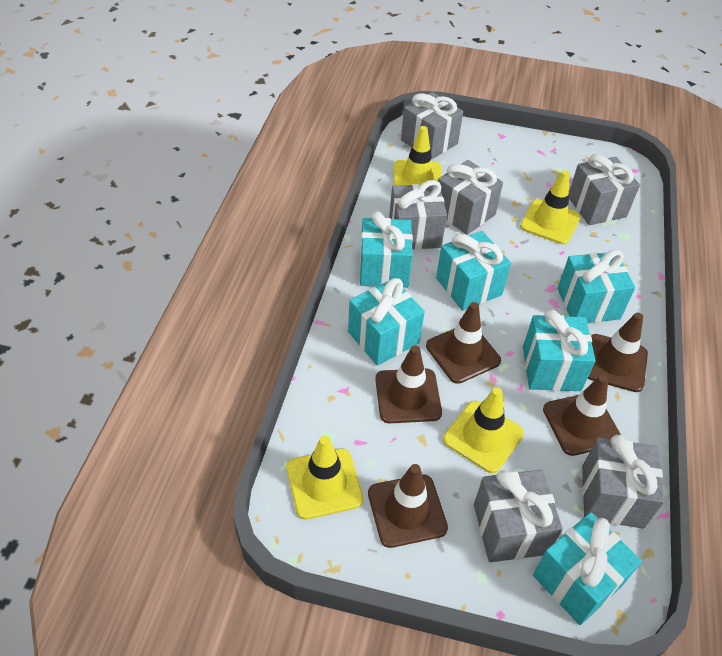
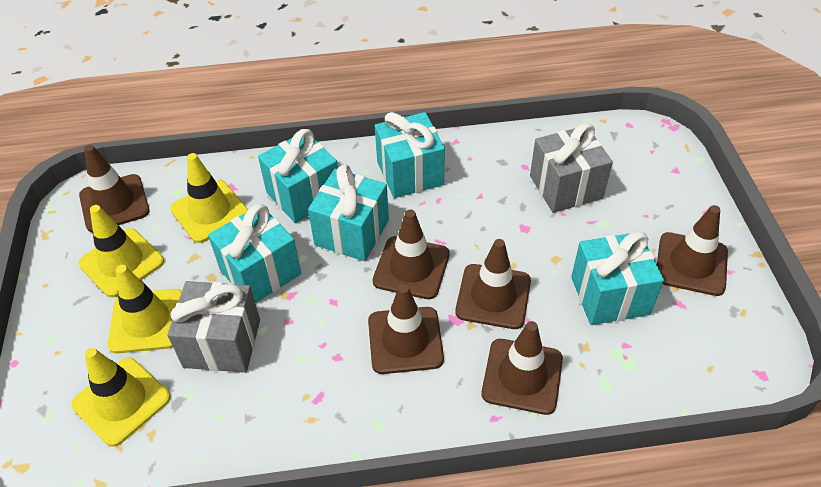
brown traffic cone: 5 -> 6
grey gift: 6 -> 2
turquoise gift: 6 -> 5

